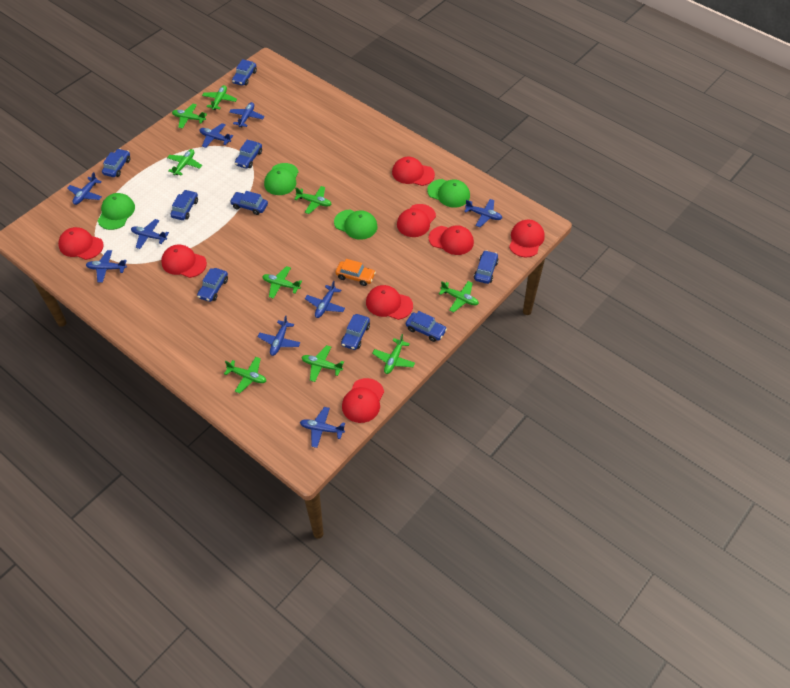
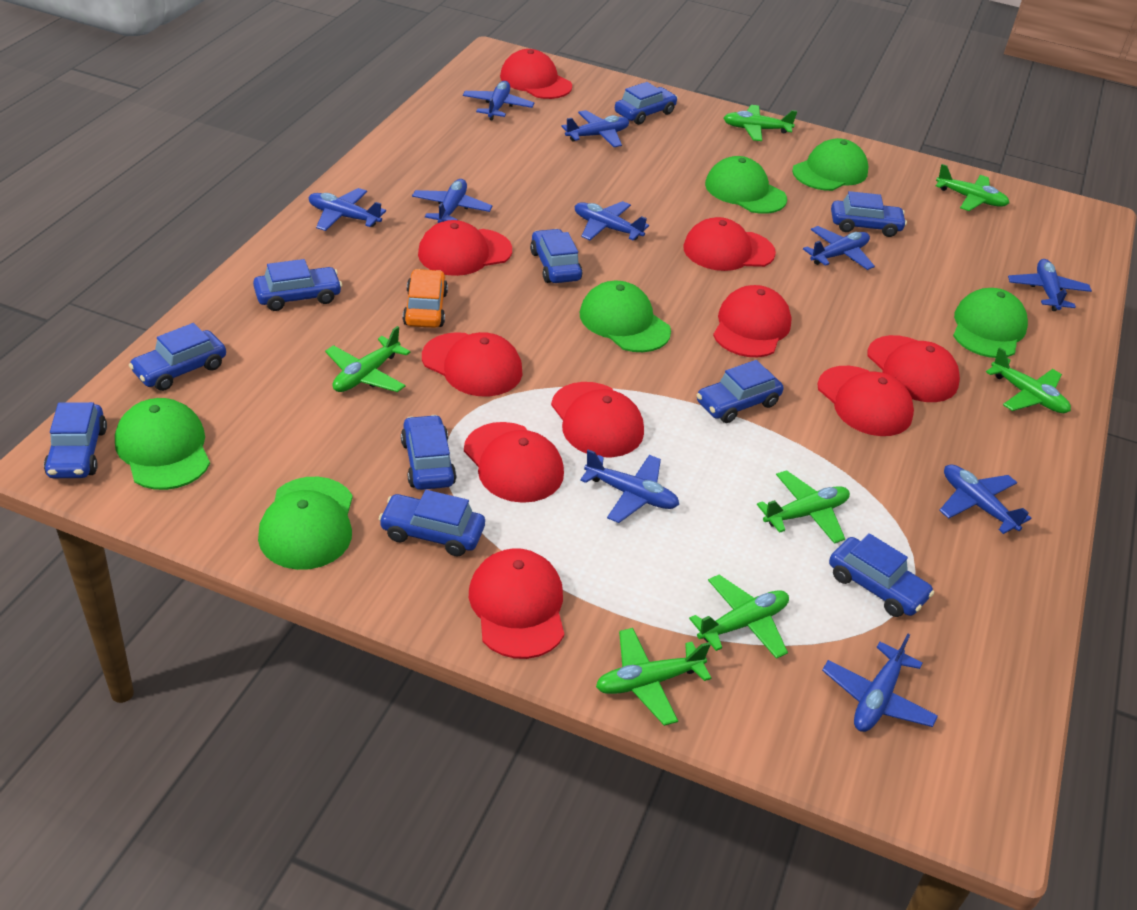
blue car: 9 -> 10
blue plane: 9 -> 10
green cap: 4 -> 6
green plane: 9 -> 7
red cap: 8 -> 10

